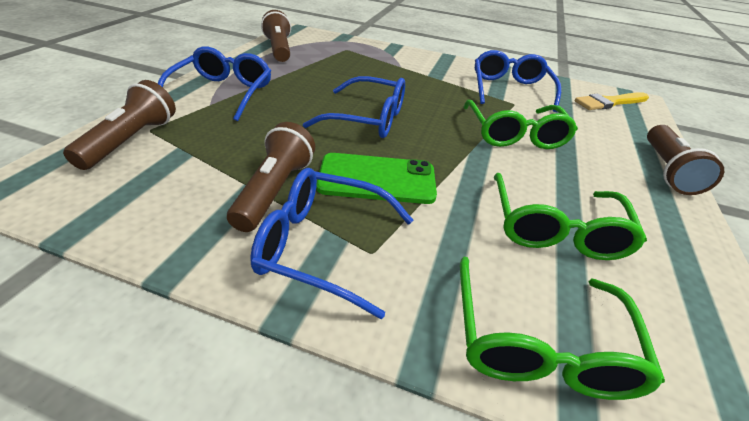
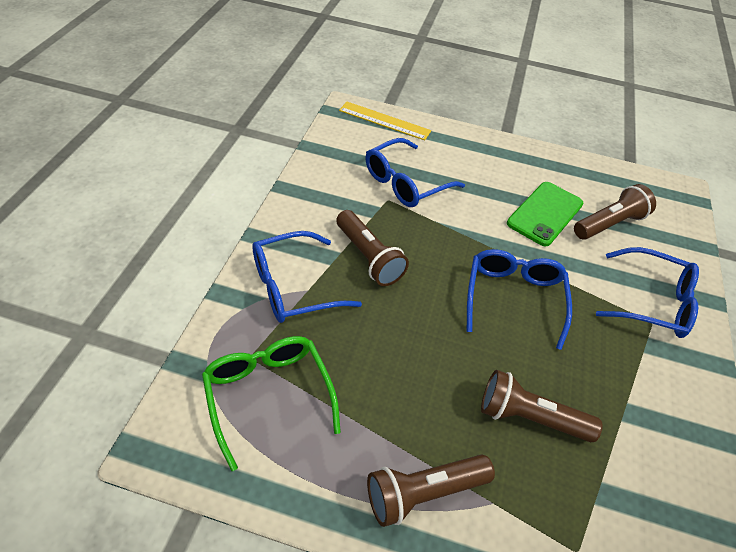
green glasses: 3 -> 1
yellow brush: 1 -> 0
yellow ruler: 0 -> 1

